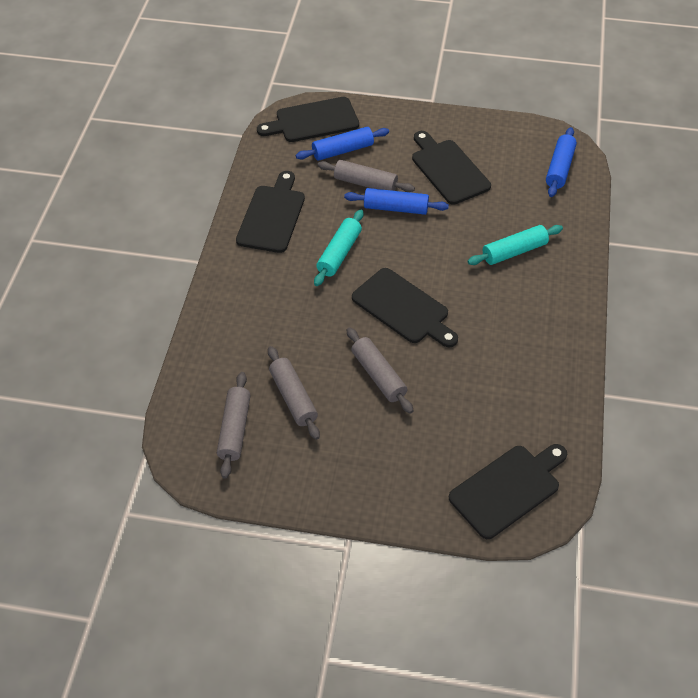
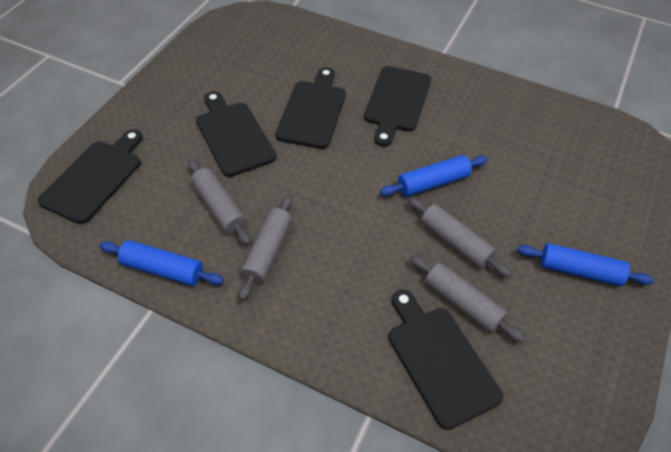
turquoise rolling pin: 2 -> 0

